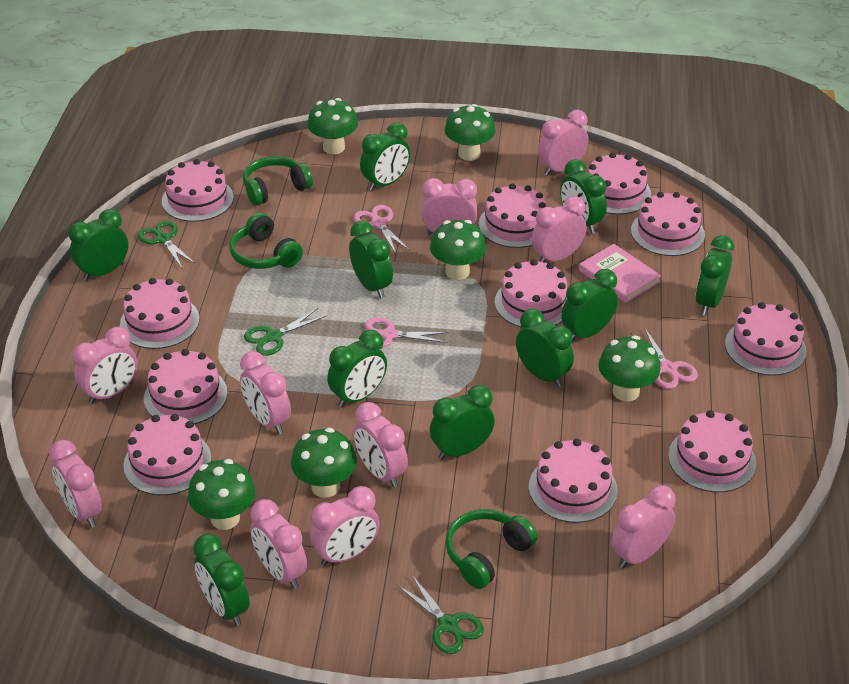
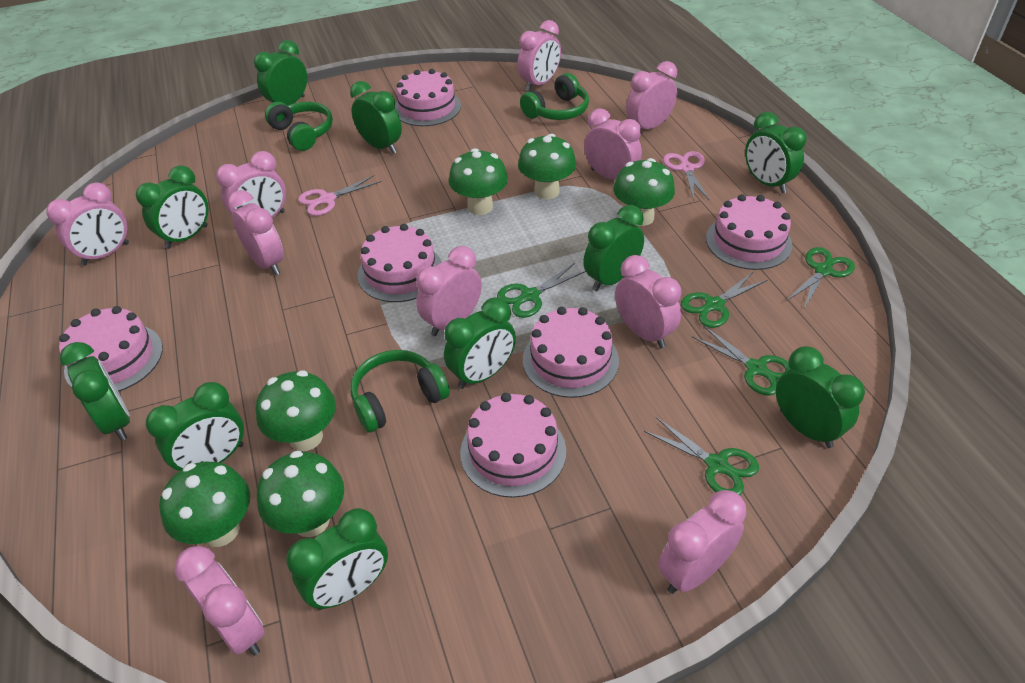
green scissors: 3 -> 5
pink book: 1 -> 0
pink cake: 11 -> 6
pink scissors: 3 -> 2

